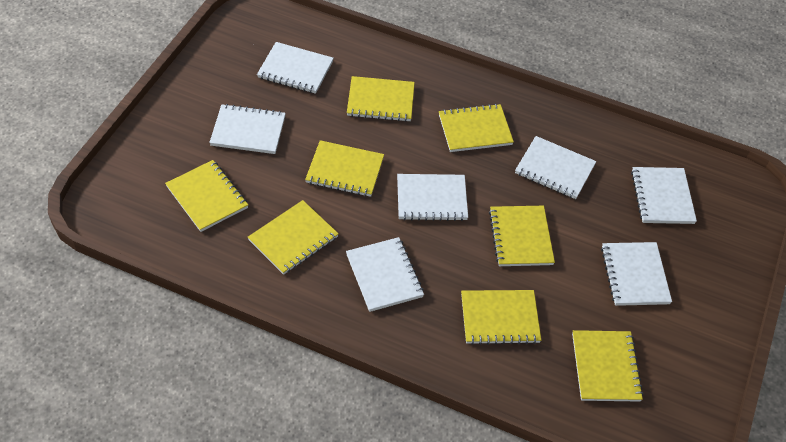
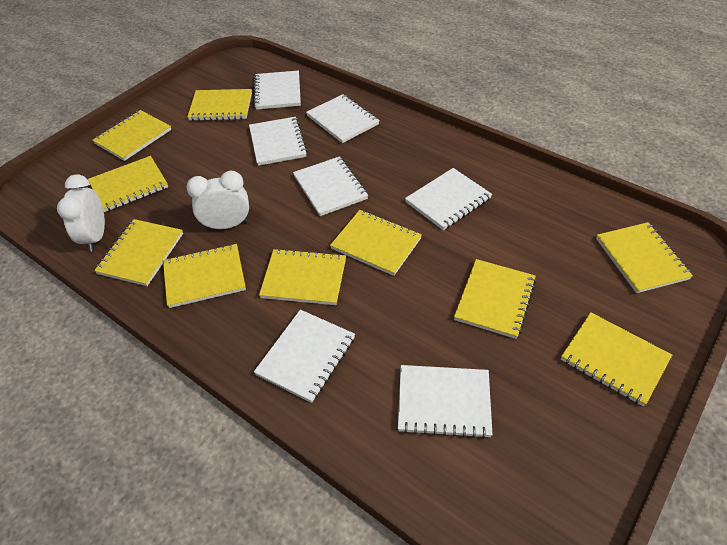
white clock: 0 -> 2
yellow notebook: 8 -> 10

